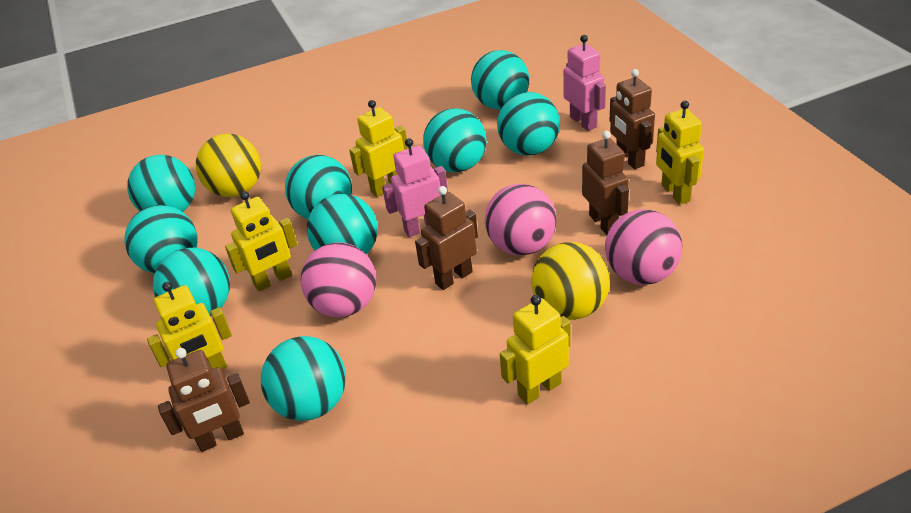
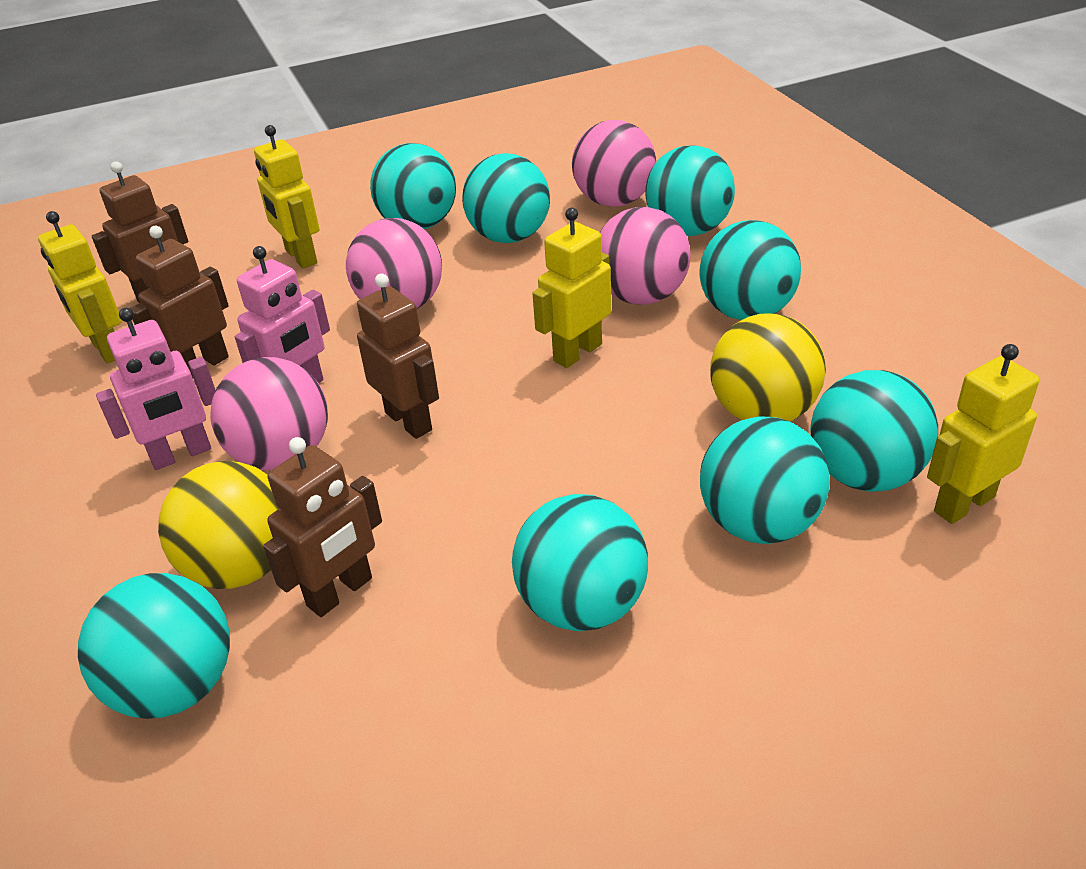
pink ball: 3 -> 4
turquoise ball: 9 -> 8
yellow robot: 5 -> 4

